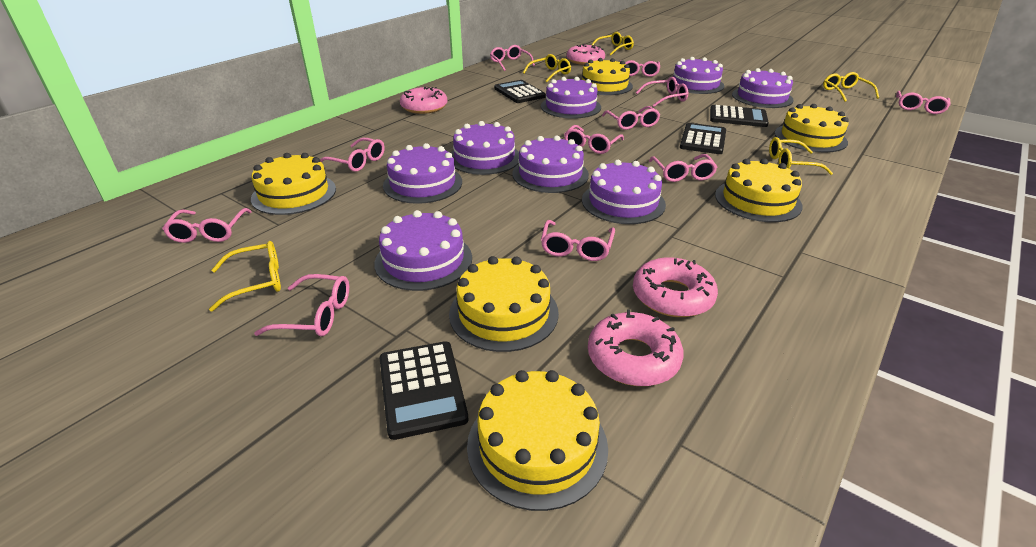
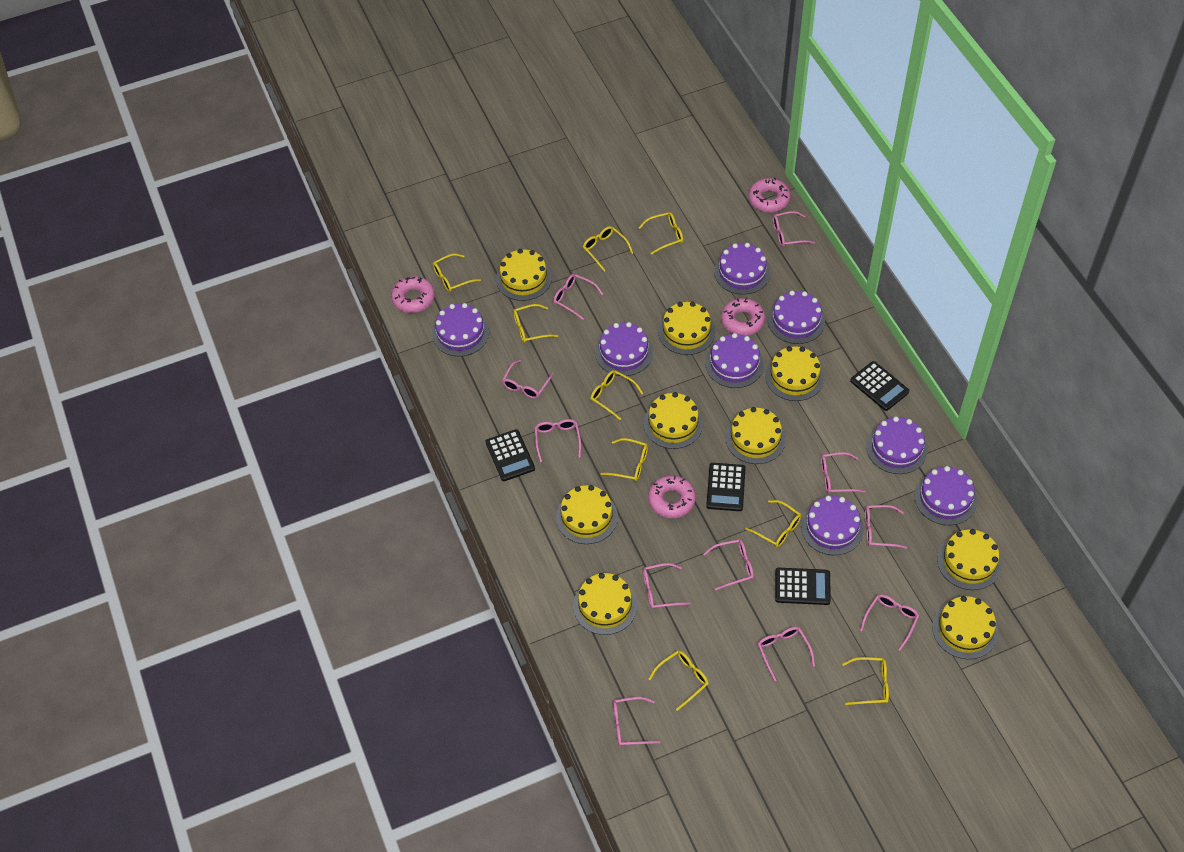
yellow cake: 6 -> 9
yellow glasses: 5 -> 9

